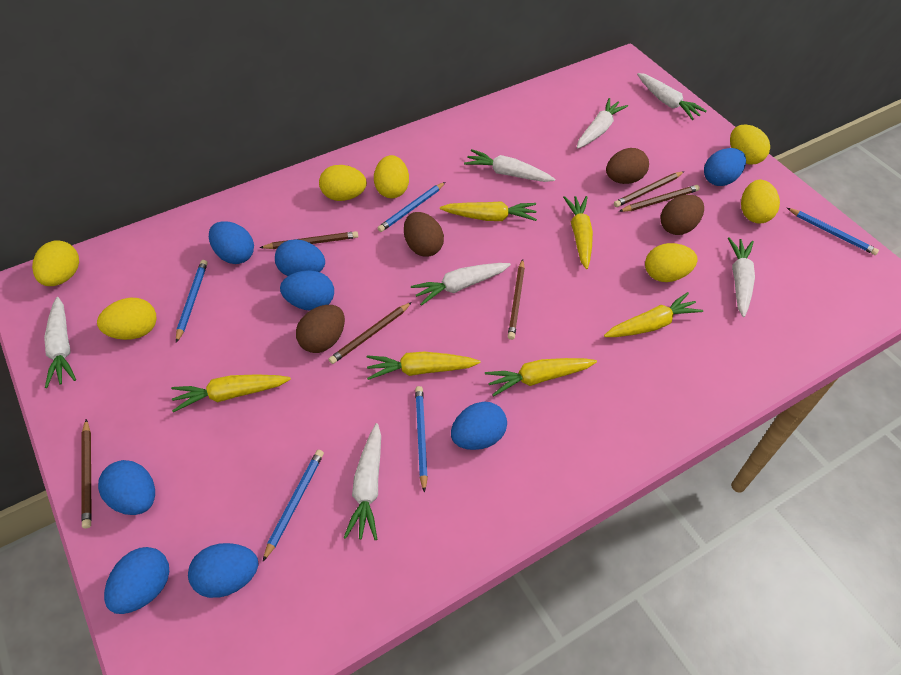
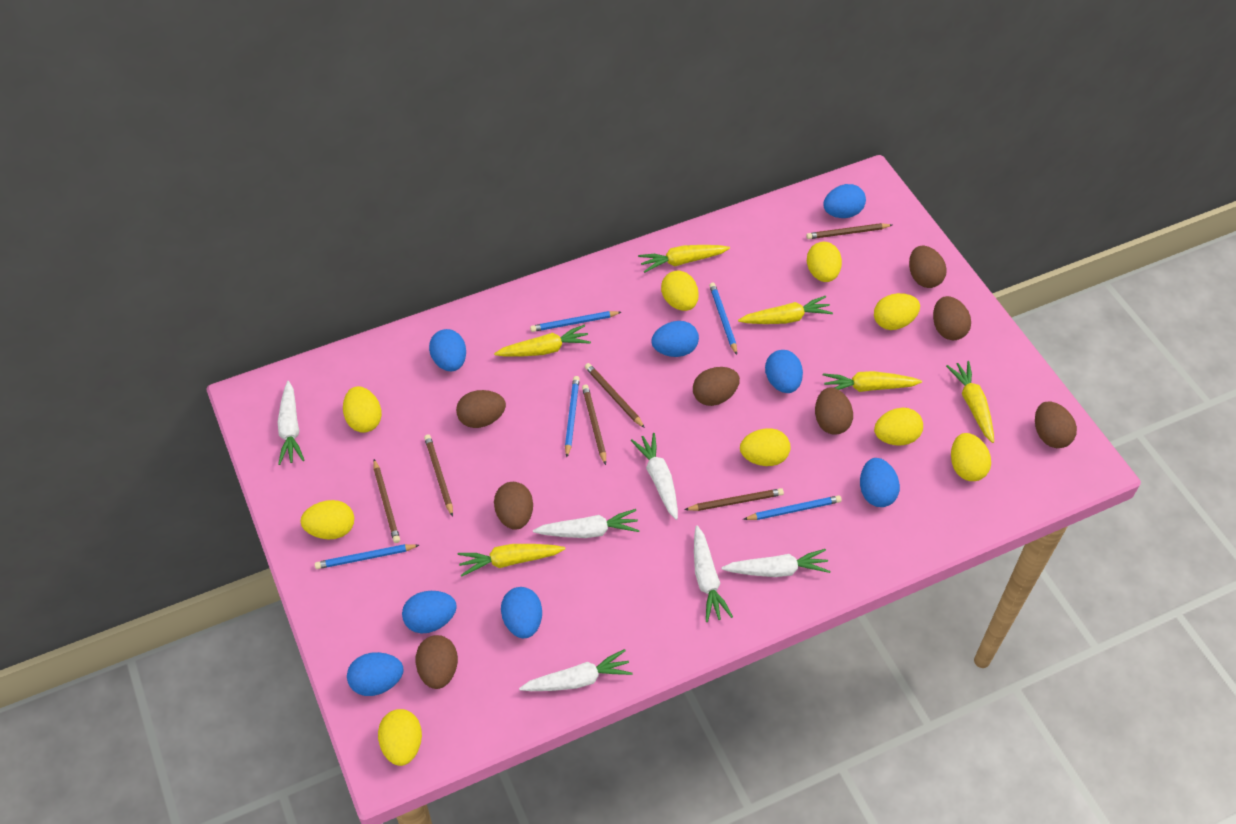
brown egg: 4 -> 8
white carrot: 7 -> 6
yellow egg: 7 -> 9

